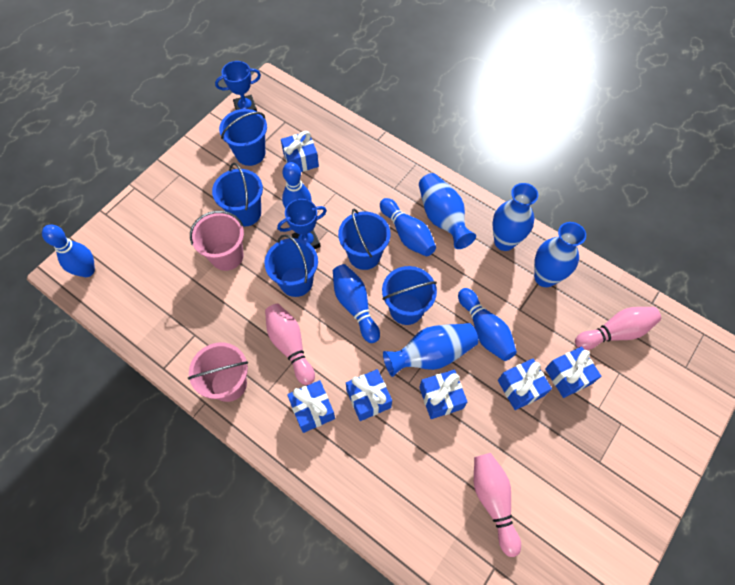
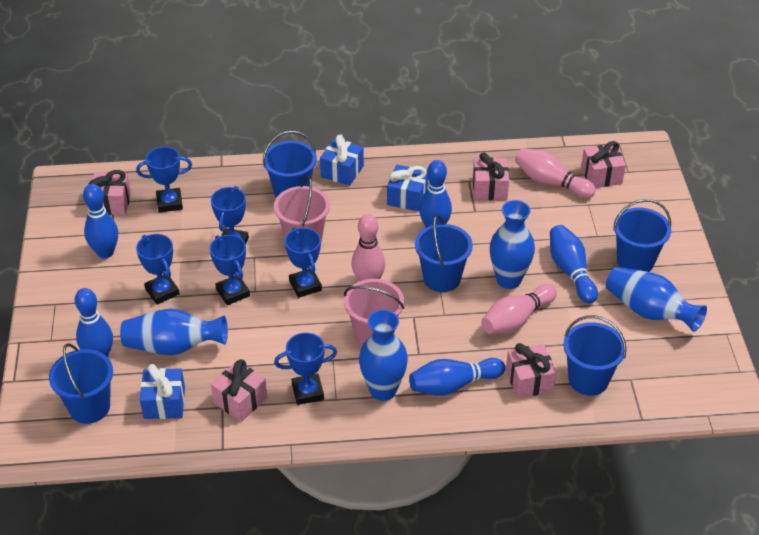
blue gift: 6 -> 3
blue trophy: 2 -> 6
pink gift: 0 -> 5

